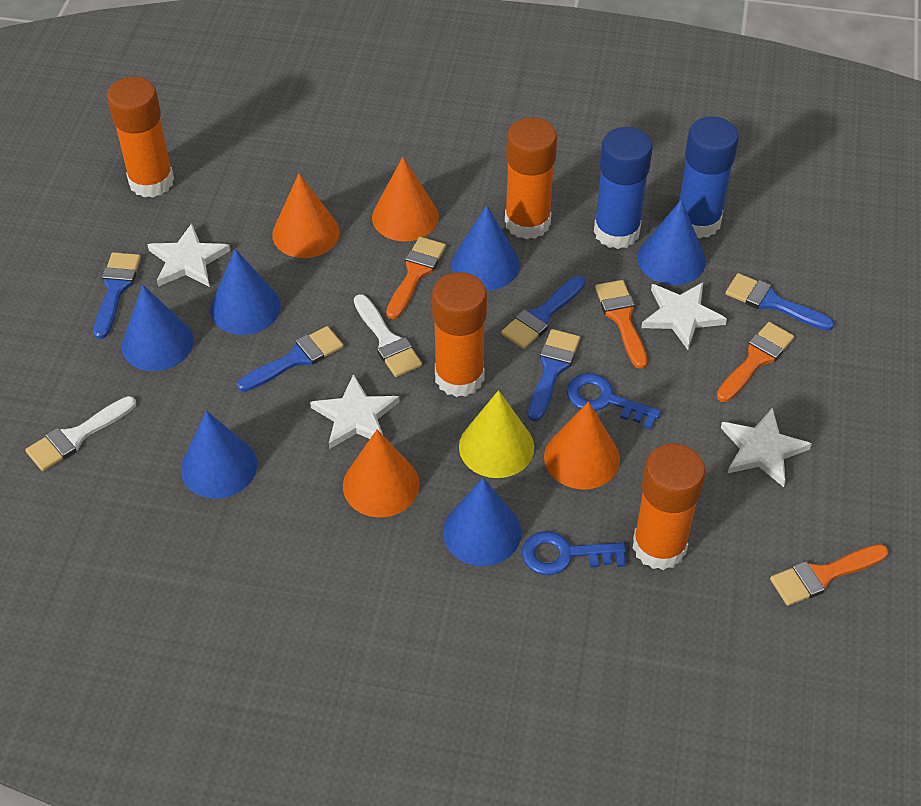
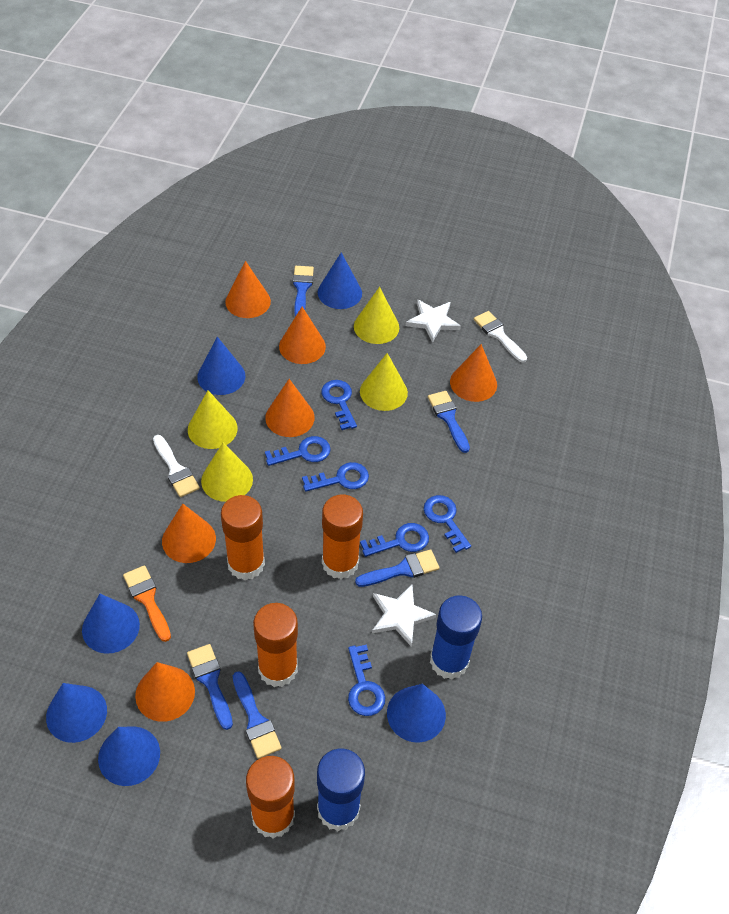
blue key: 2 -> 6
orange brush: 4 -> 1
orange cone: 4 -> 6
white star: 4 -> 2
yellow cone: 1 -> 4

